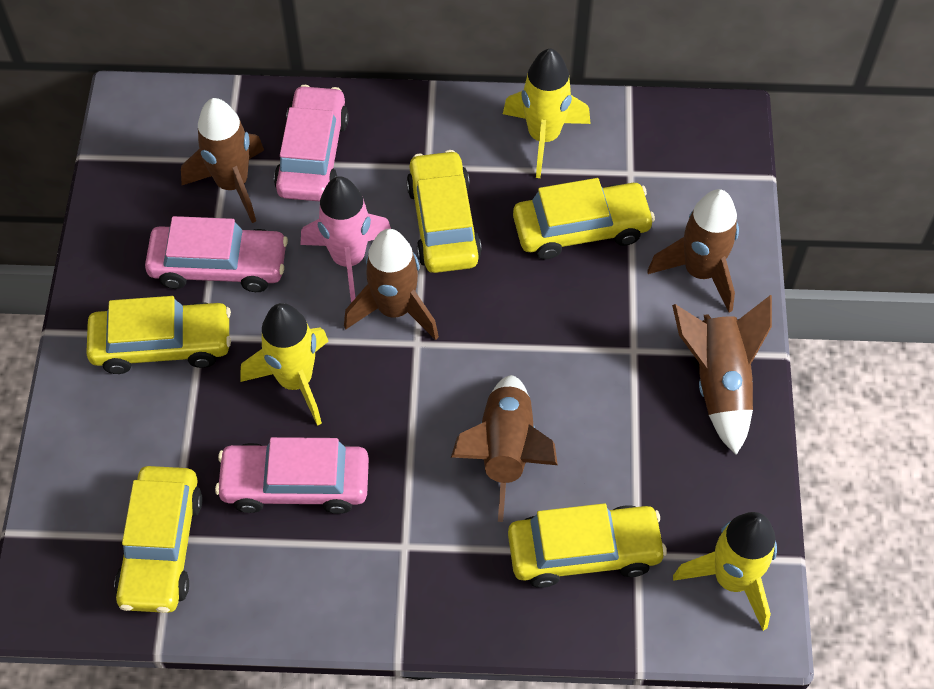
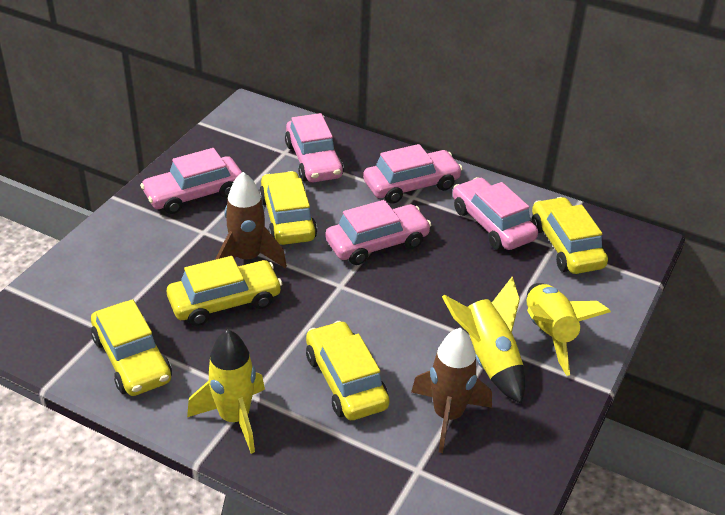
brown rocket: 5 -> 2
pink car: 3 -> 5
pink rocket: 1 -> 0

